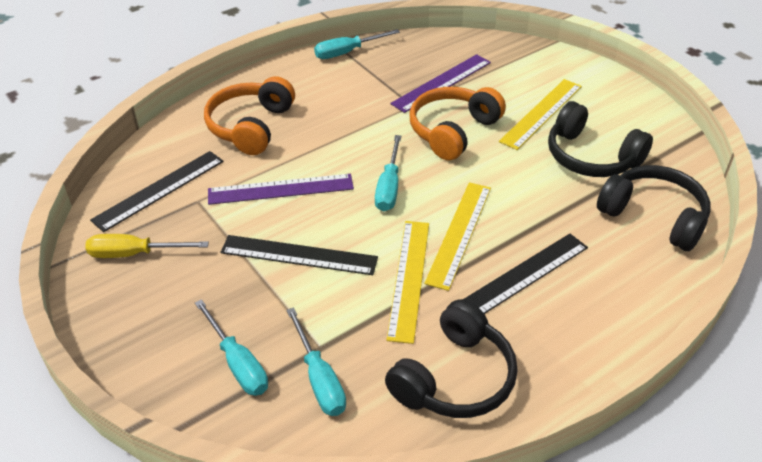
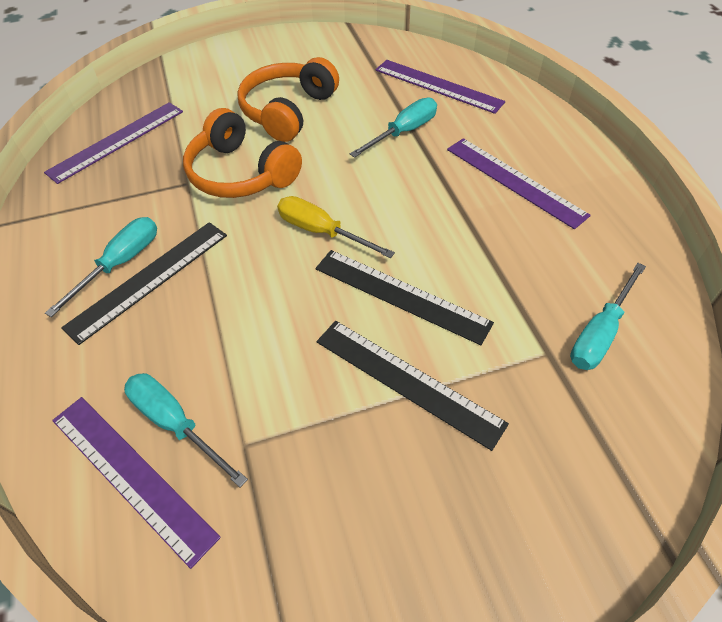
black headphones: 3 -> 0
purple ruler: 2 -> 4
yellow ruler: 3 -> 0

